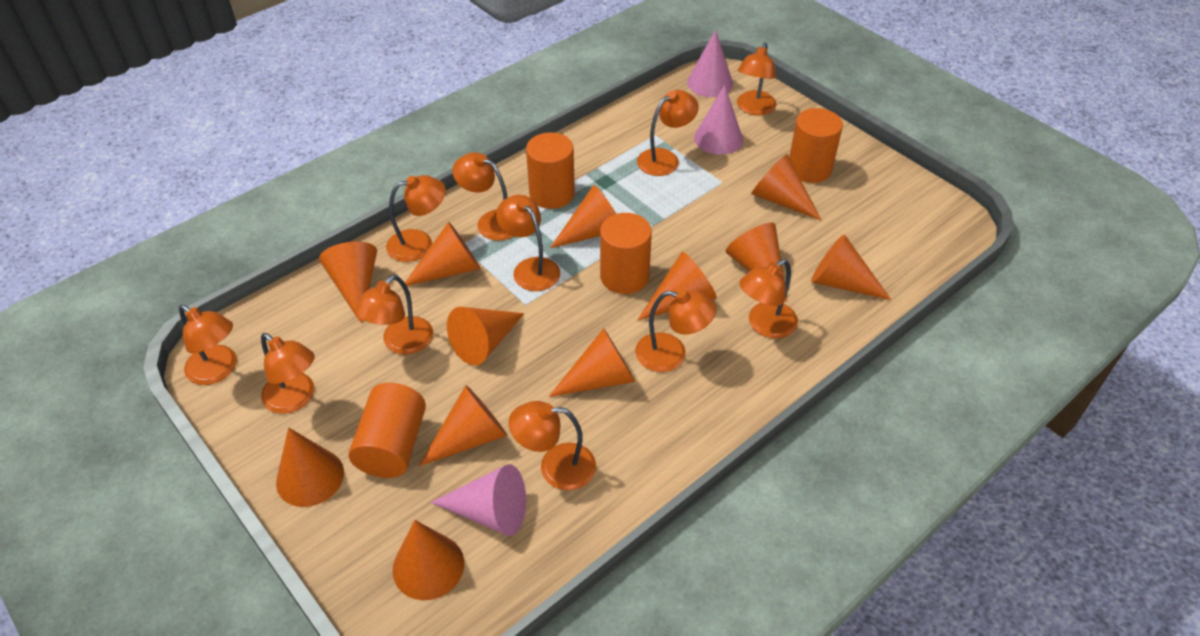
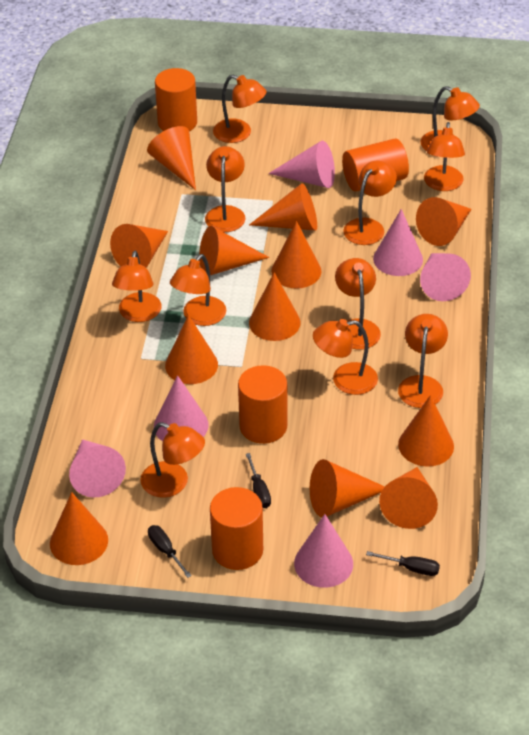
black screwdriver: 0 -> 3
pink cone: 3 -> 6

